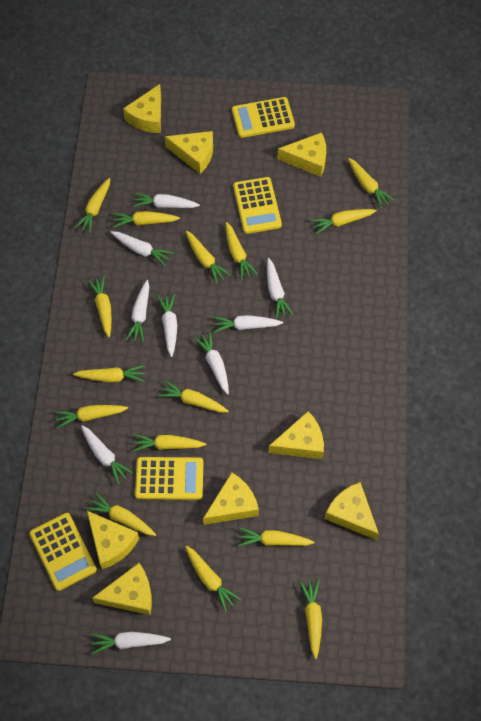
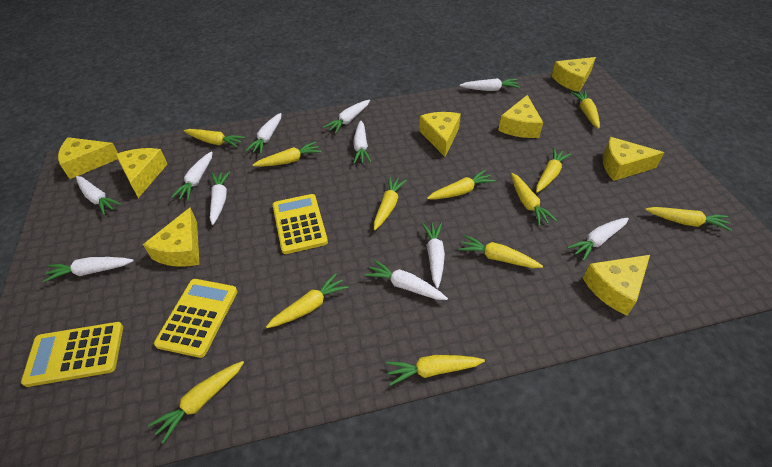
white carrot: 9 -> 11
yellow calculator: 4 -> 3
yellow carrot: 15 -> 12

